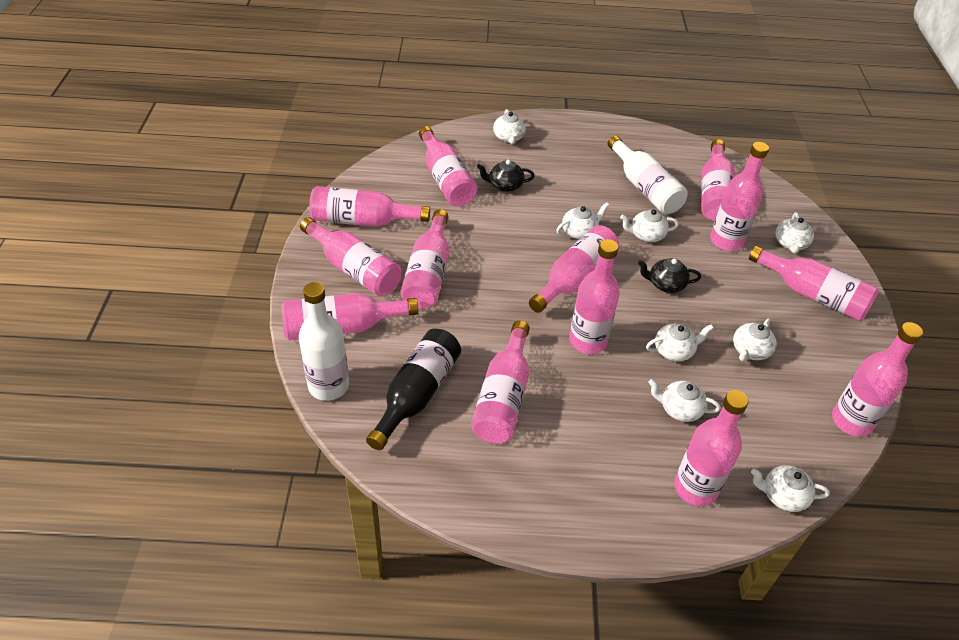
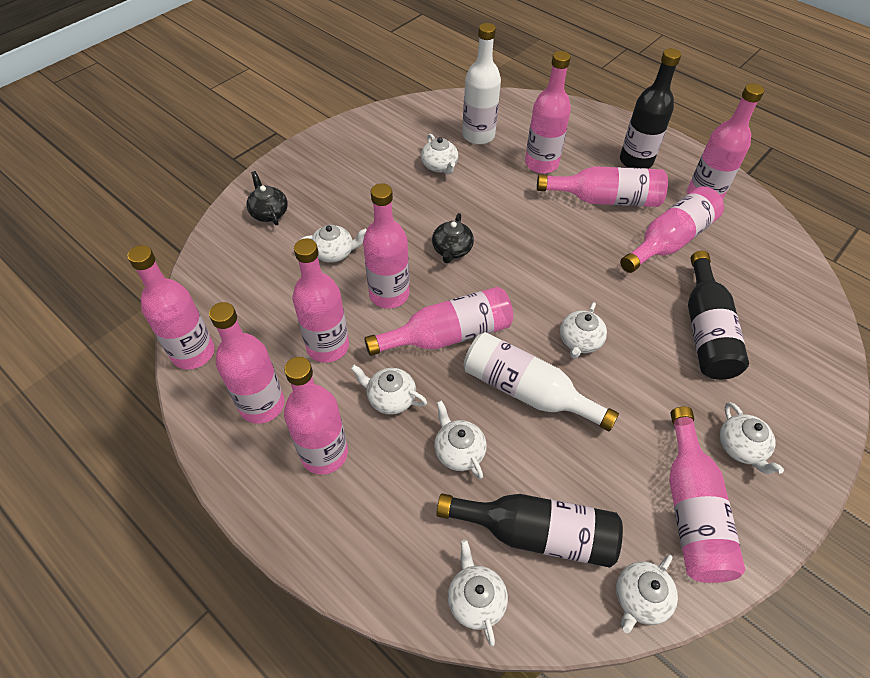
black bottle: 1 -> 3
pink bottle: 13 -> 11

